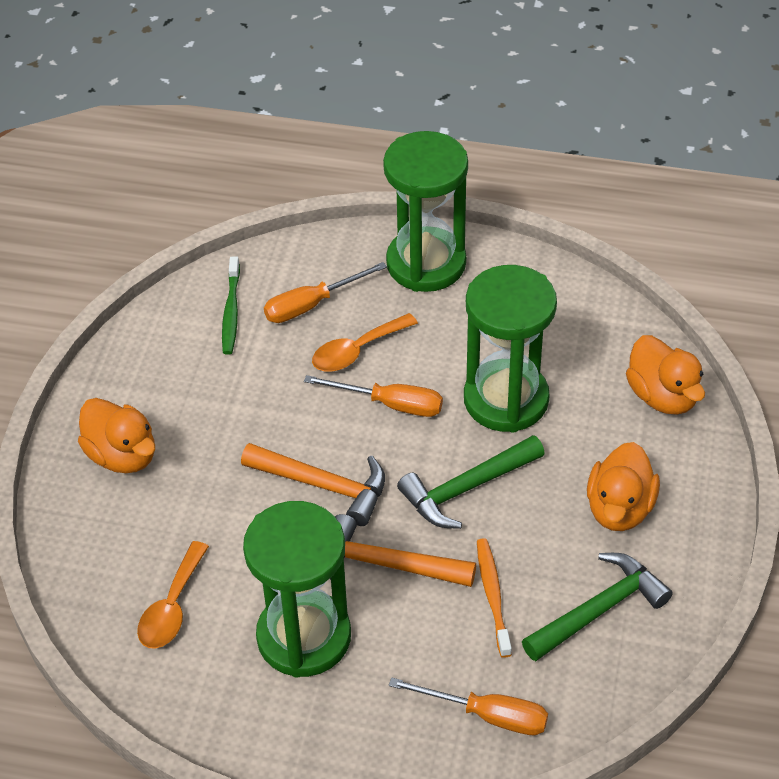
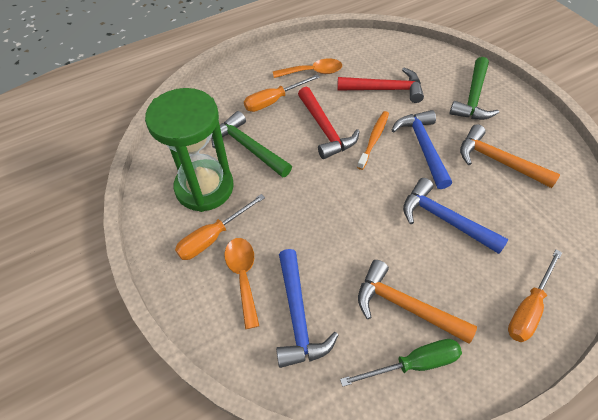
blue hammer: 0 -> 3
green hourglass: 3 -> 1
green screwdriver: 0 -> 1
green toothbrush: 1 -> 0
orange duck: 3 -> 0
red hammer: 0 -> 2

